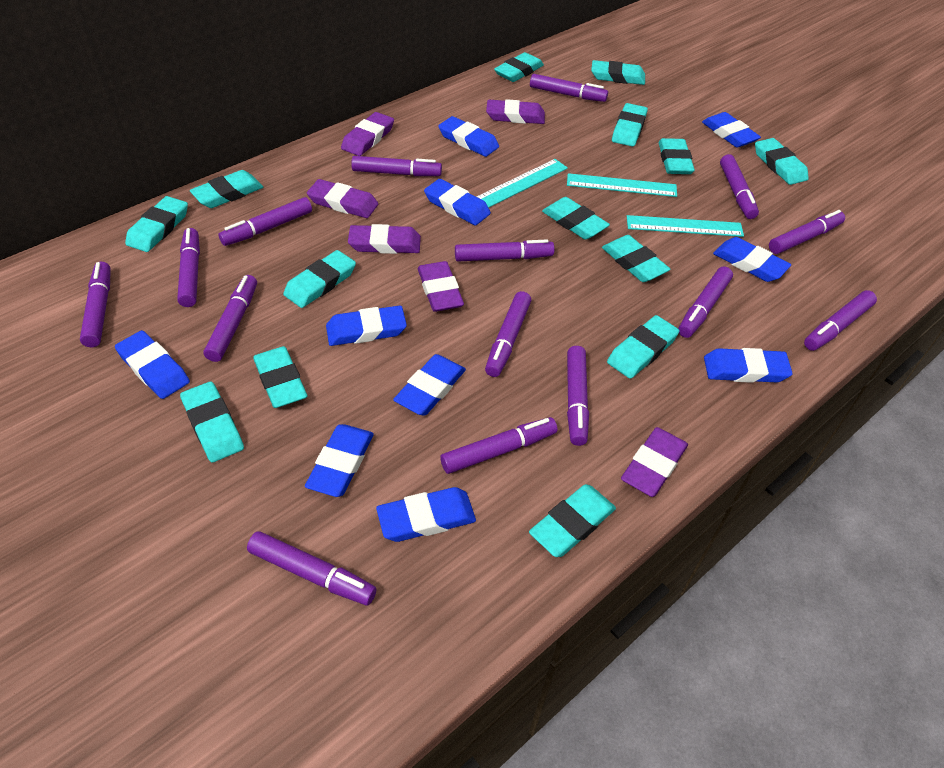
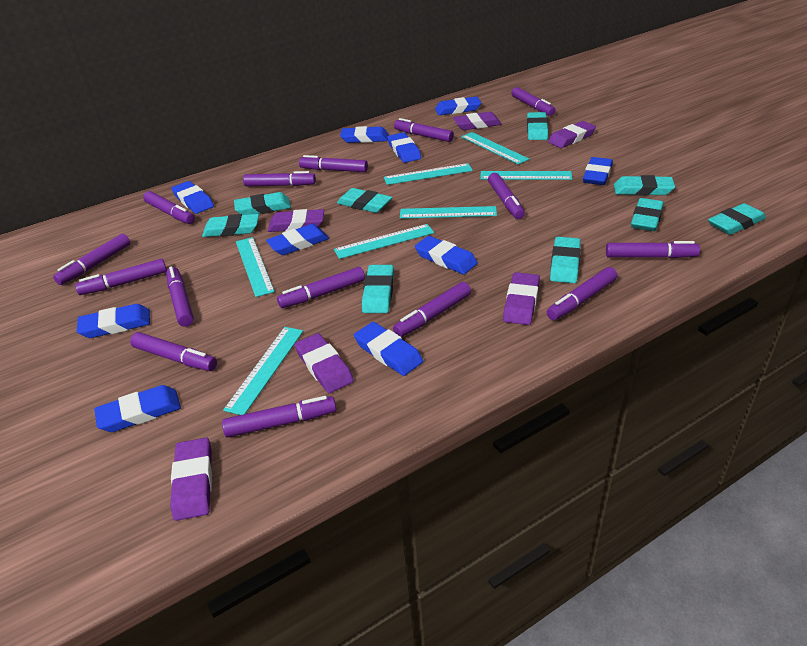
turquoise eraser: 14 -> 9
turquoise ruler: 3 -> 7

